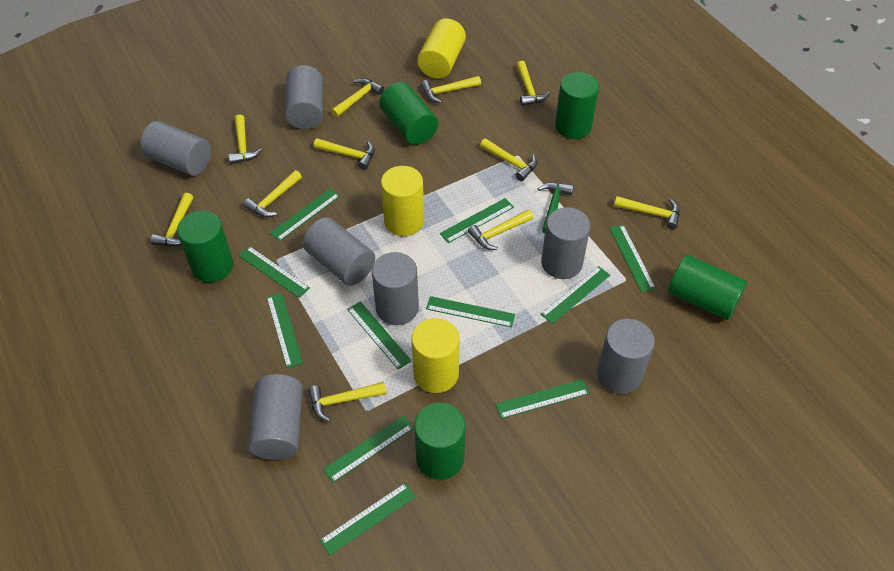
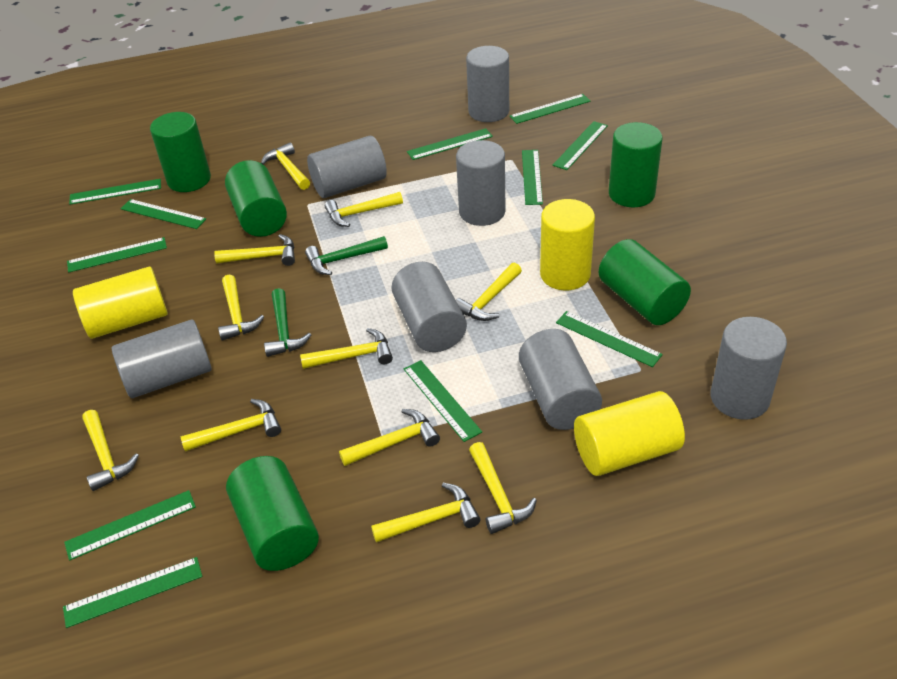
green hammer: 1 -> 2

